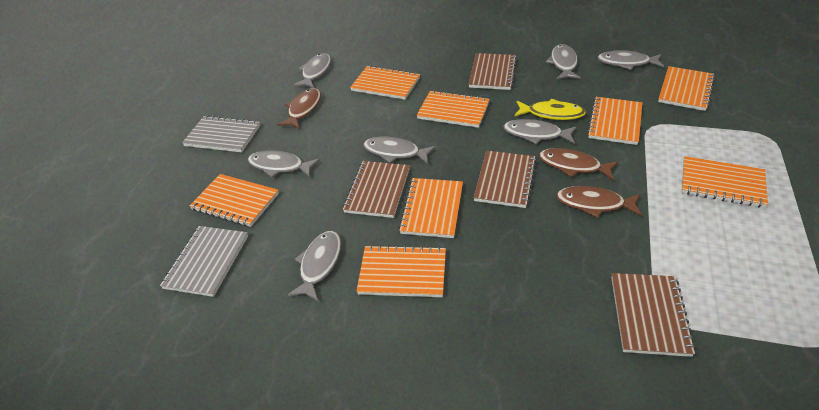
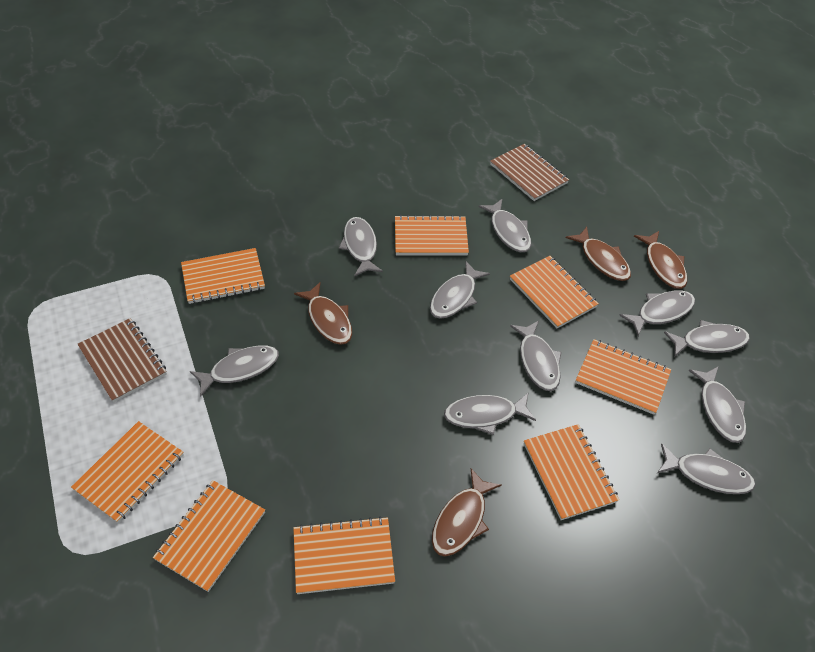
brown fish: 3 -> 4
brown notebook: 4 -> 2
grey fish: 7 -> 10
grey notebook: 2 -> 0
yellow fish: 1 -> 0

